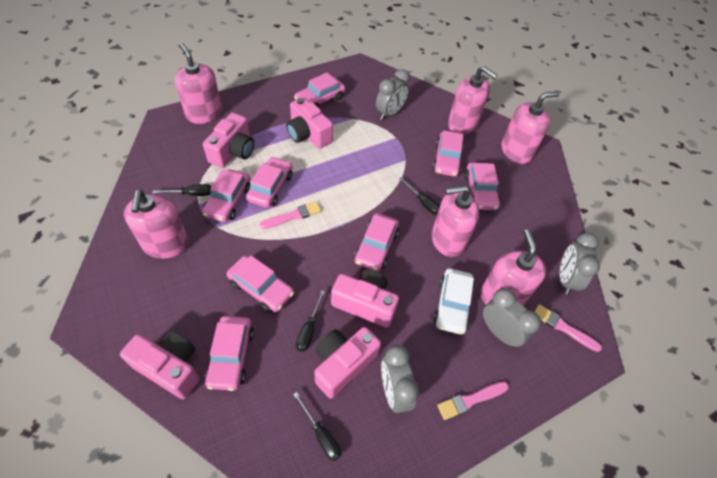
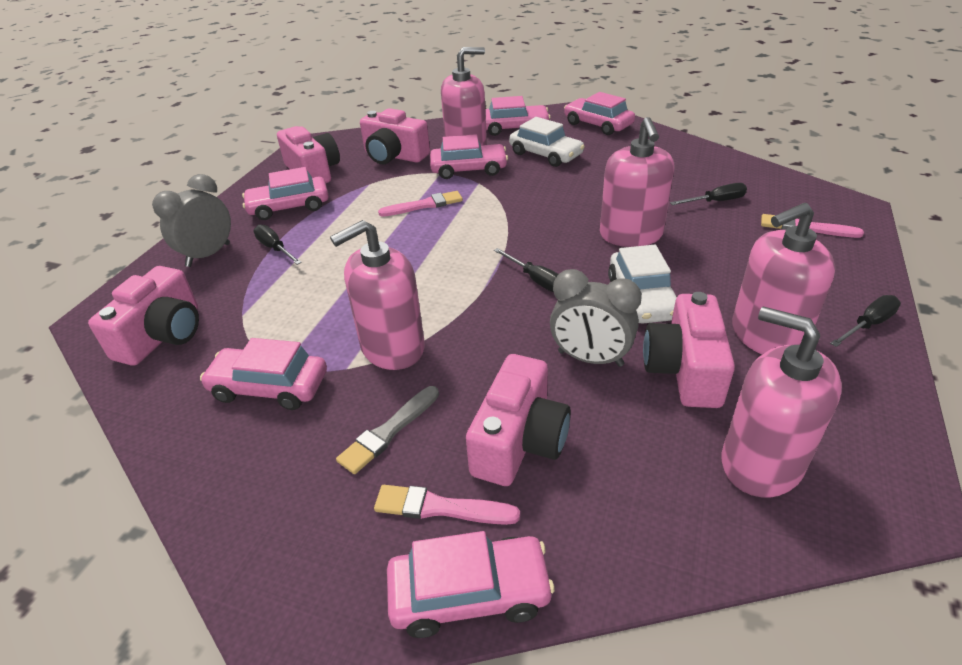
grey brush: 0 -> 1
grey clock: 4 -> 2
pink car: 8 -> 6
pink soap dispenser: 6 -> 5
white car: 1 -> 2

